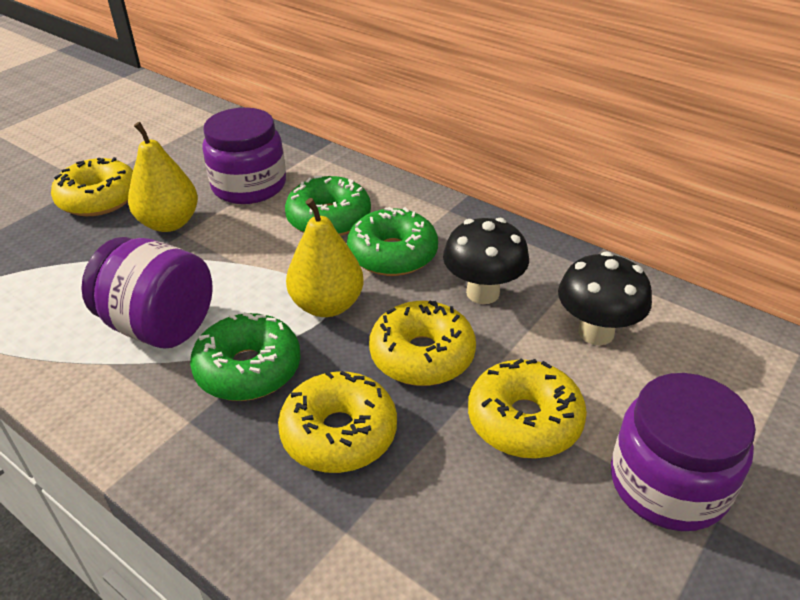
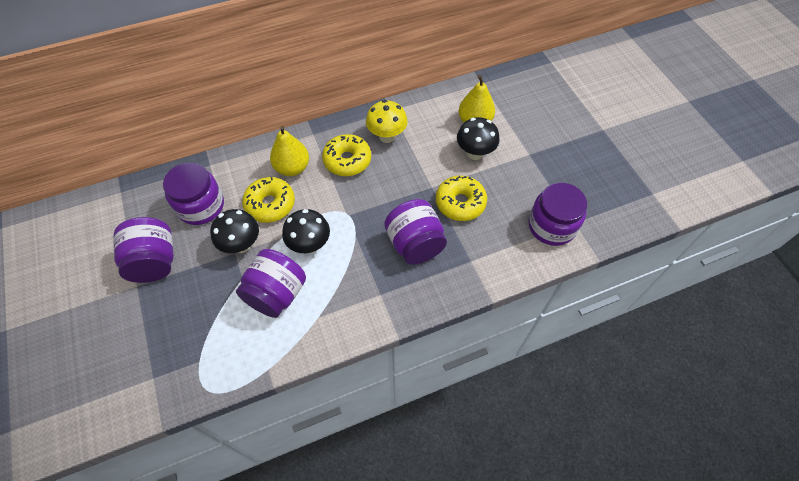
black mushroom: 2 -> 3
green donut: 3 -> 0
purple jar: 3 -> 5
yellow donut: 4 -> 3
yellow mushroom: 0 -> 1

